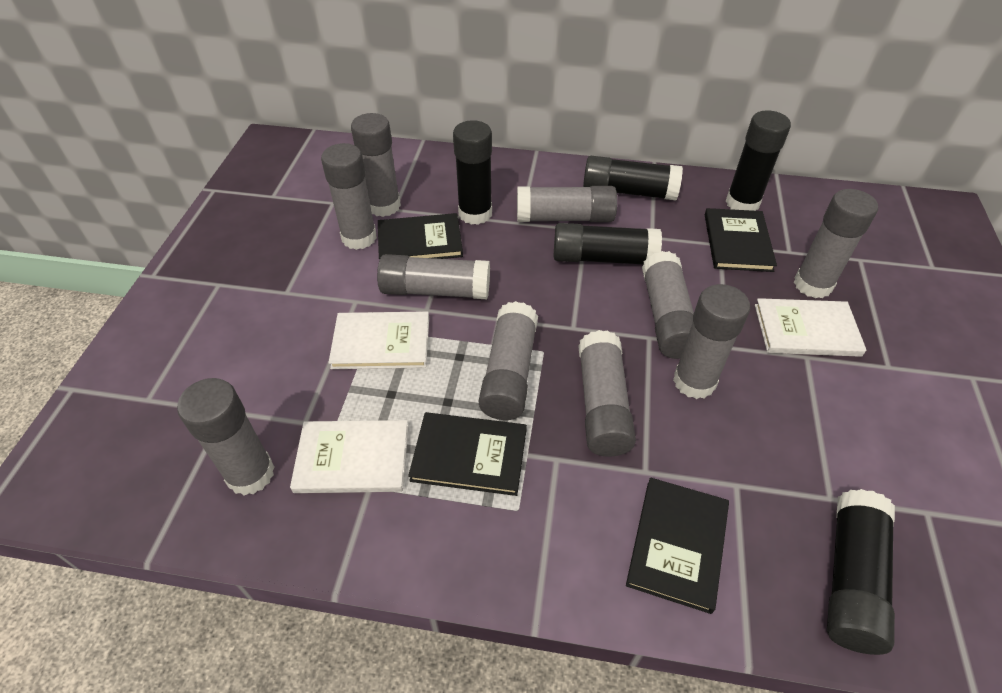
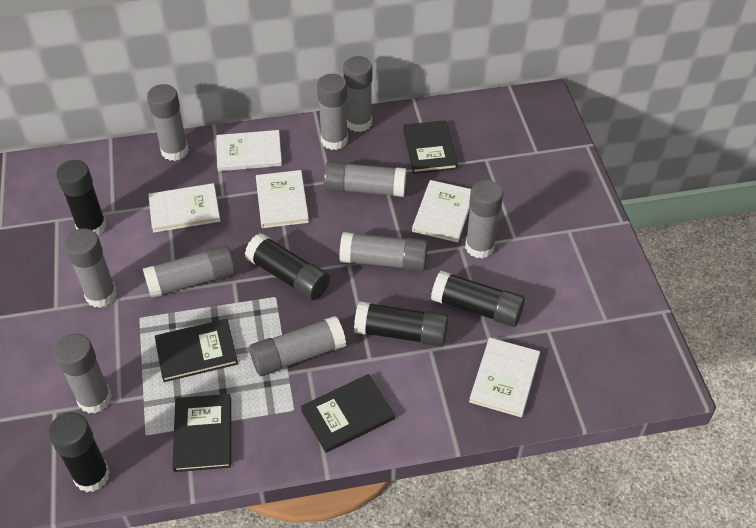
white book: 3 -> 5

